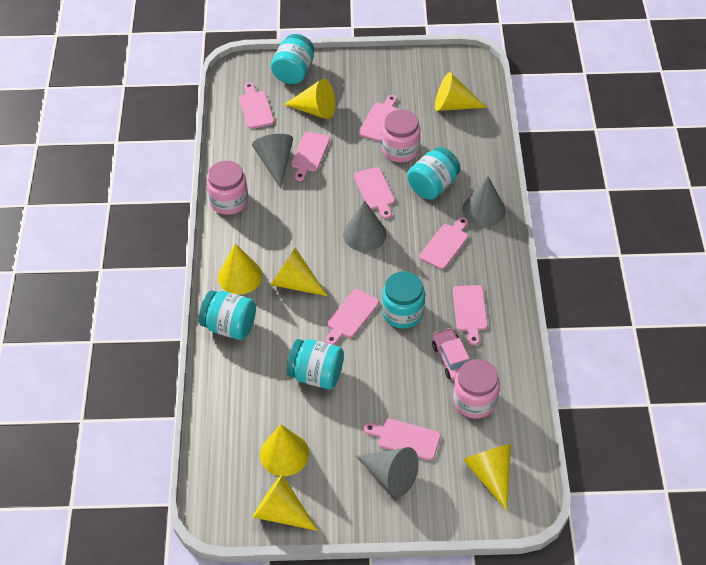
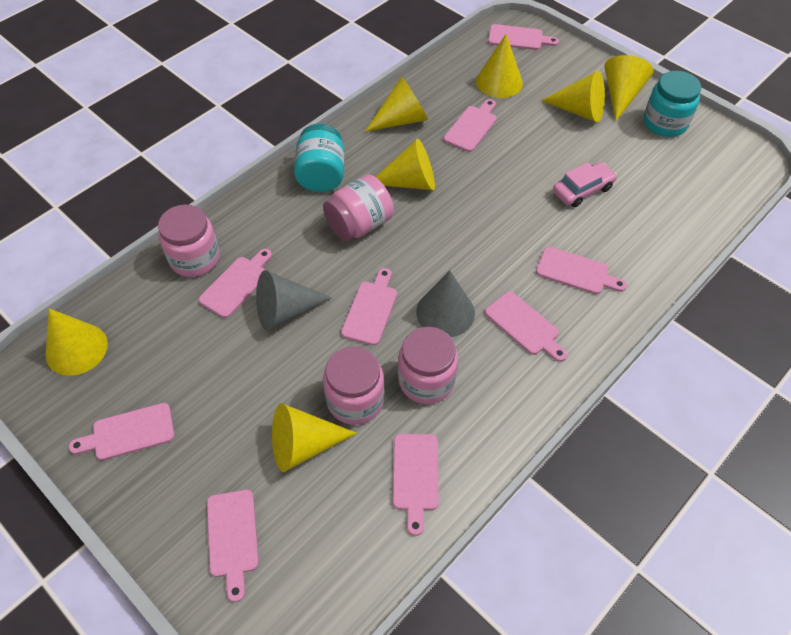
grey cone: 4 -> 2
pink cutting board: 8 -> 9
pink jar: 3 -> 4
turquoise jar: 5 -> 2

